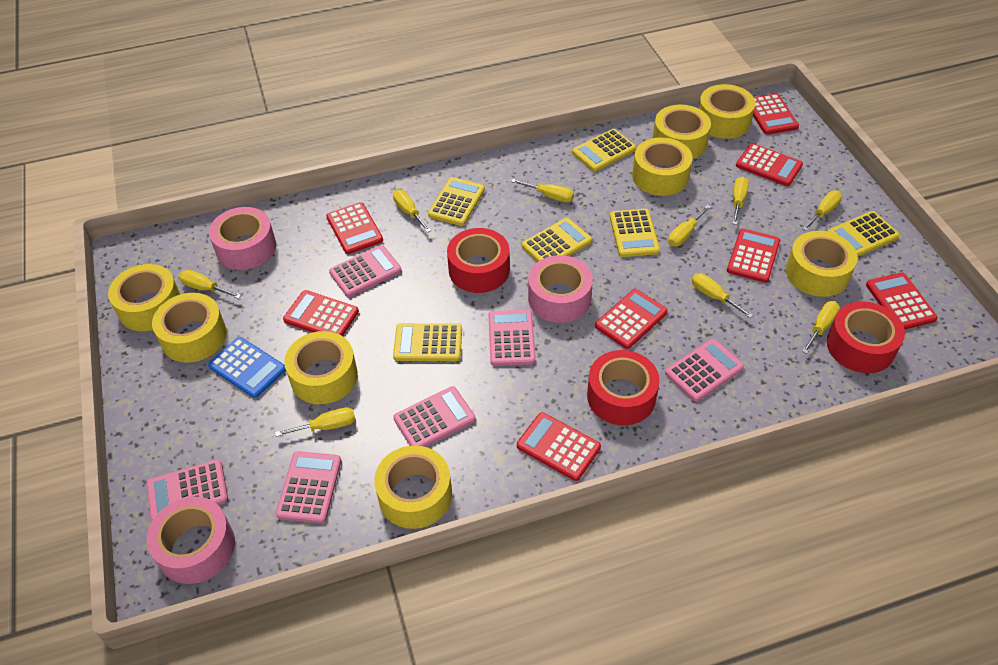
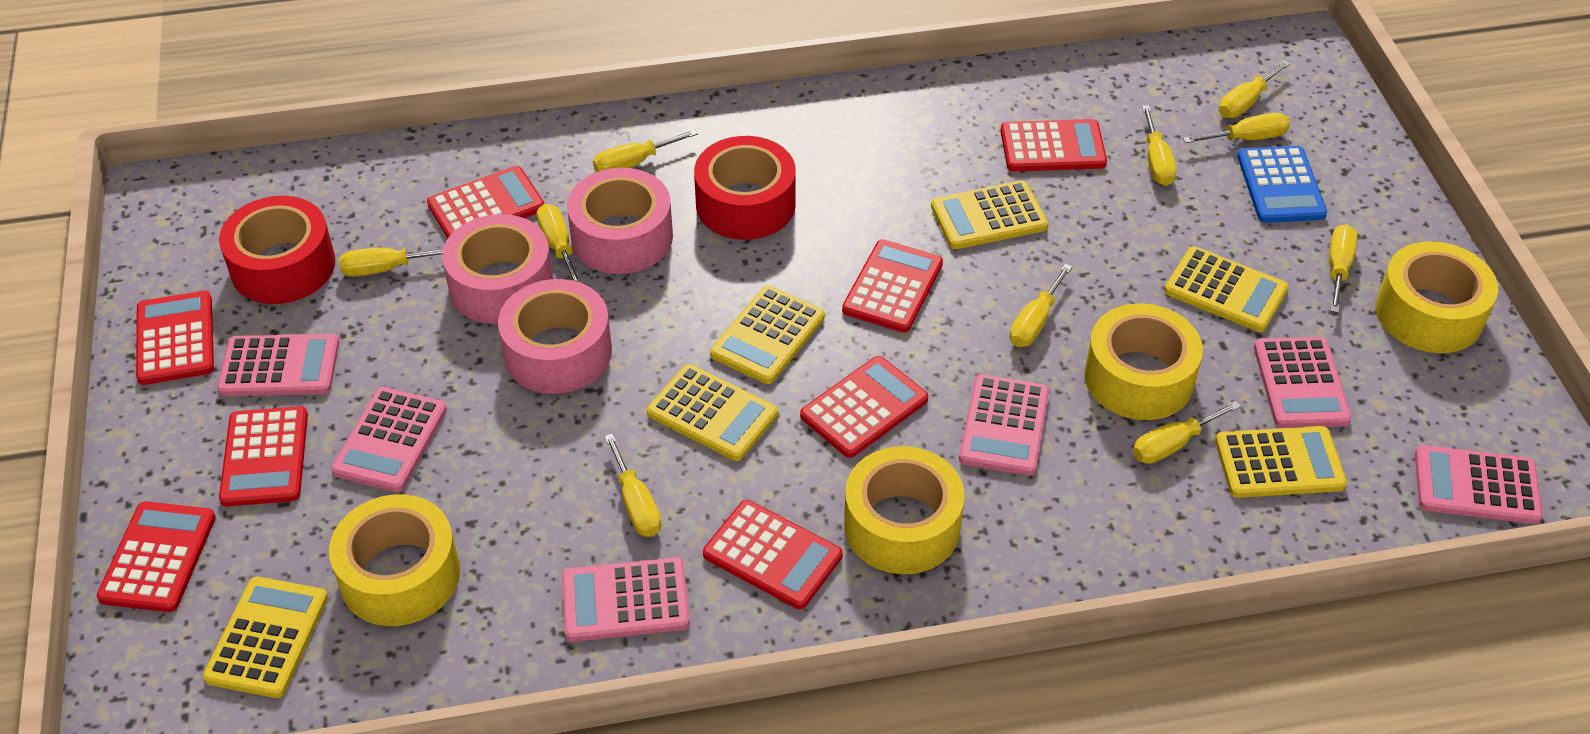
red tape: 3 -> 2
yellow screwdriver: 9 -> 10
yellow tape: 8 -> 4

